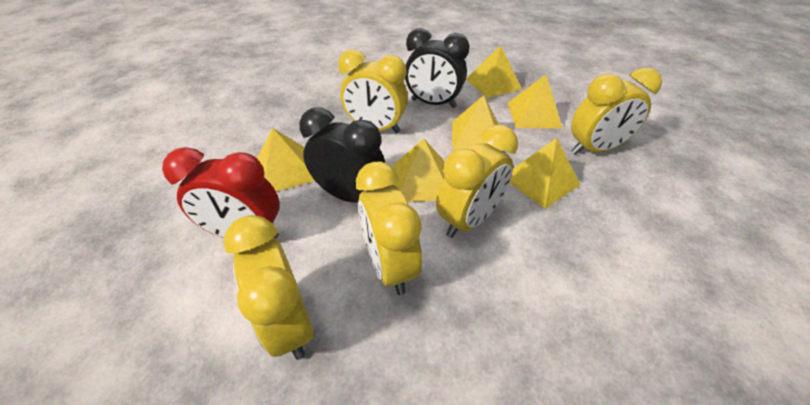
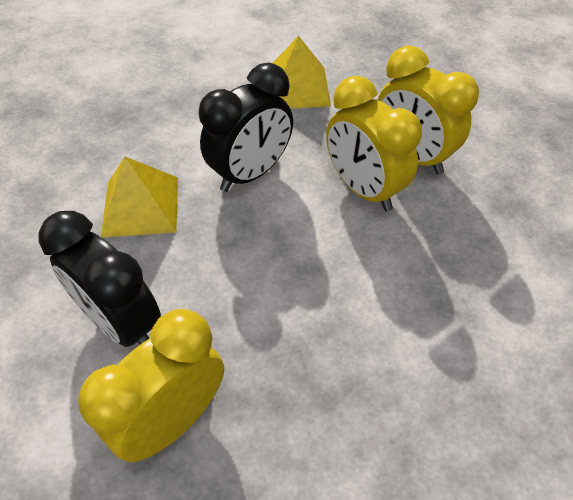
red clock: 1 -> 0
yellow clock: 5 -> 3
yellow pyramid: 6 -> 2

